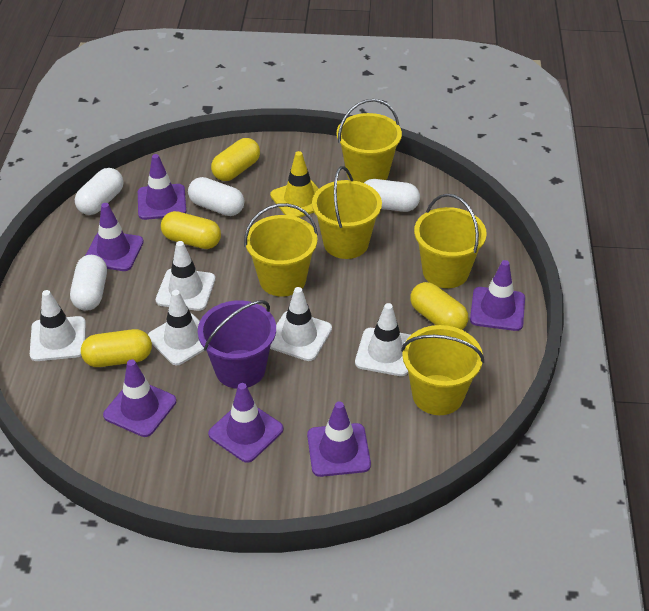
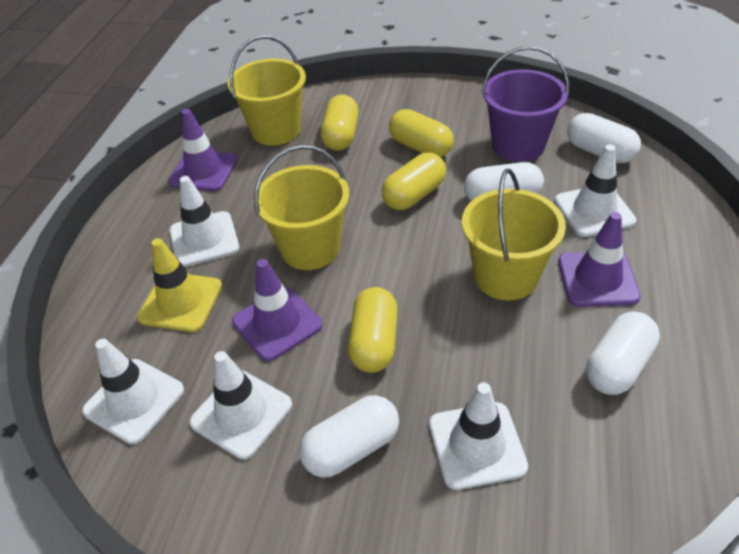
purple traffic cone: 6 -> 3
yellow bucket: 5 -> 3

